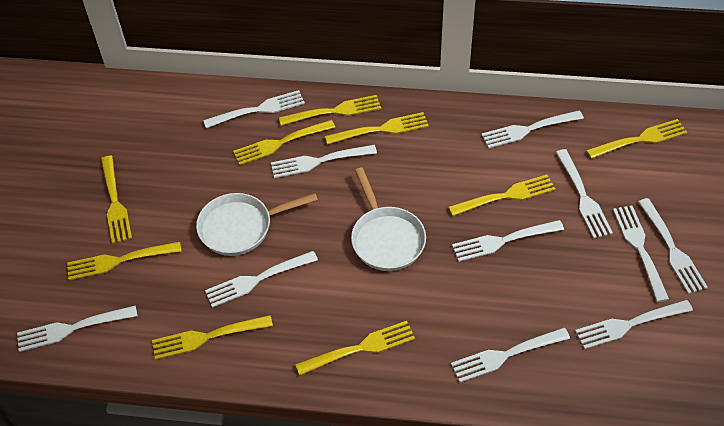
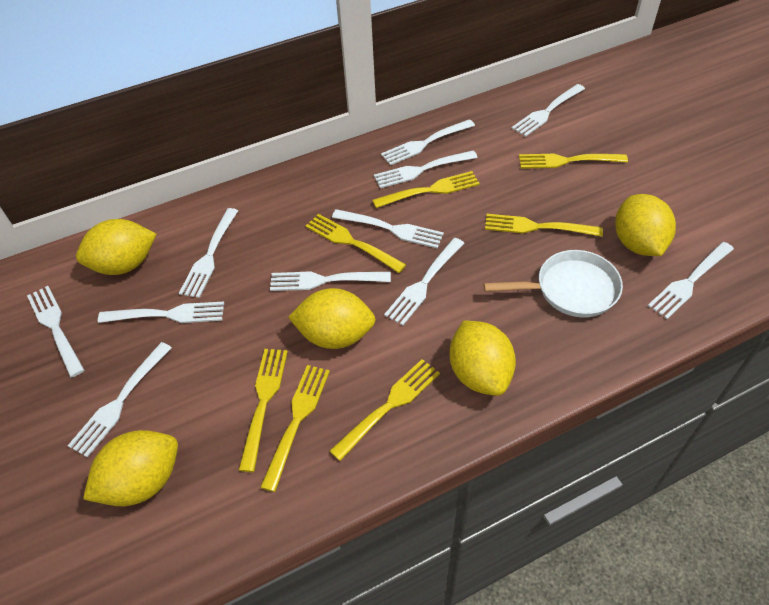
white pan: 2 -> 1
yellow fork: 9 -> 7
yellow lemon: 0 -> 5

